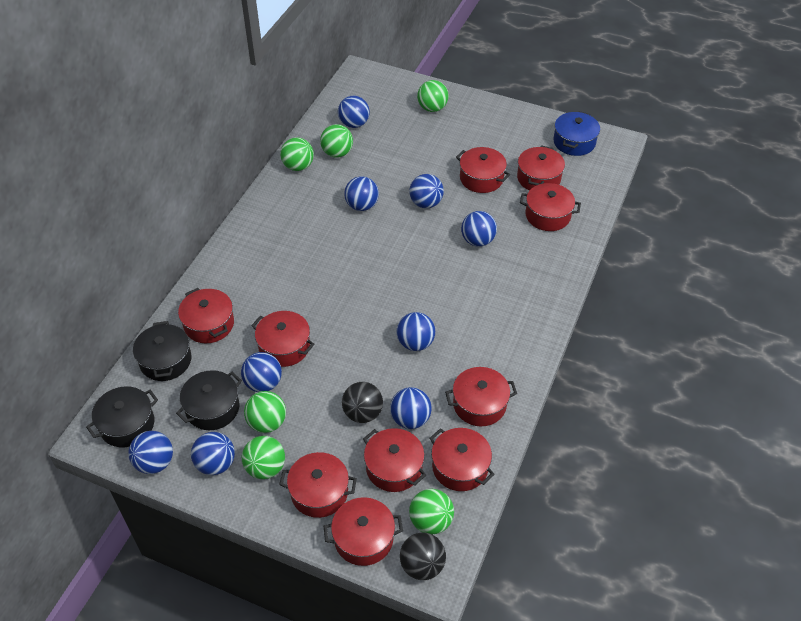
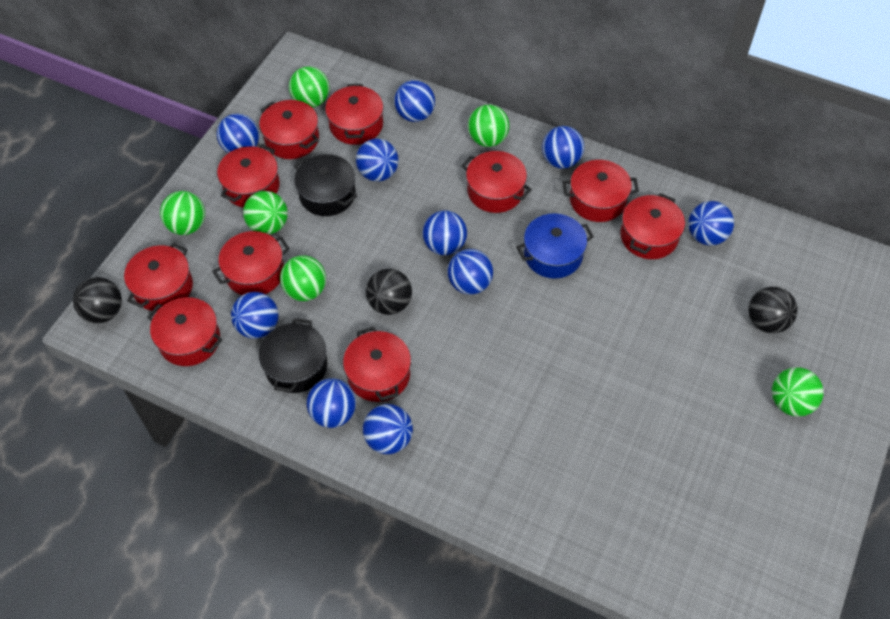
black ball: 2 -> 3
black pot: 3 -> 2
blue ball: 9 -> 10

